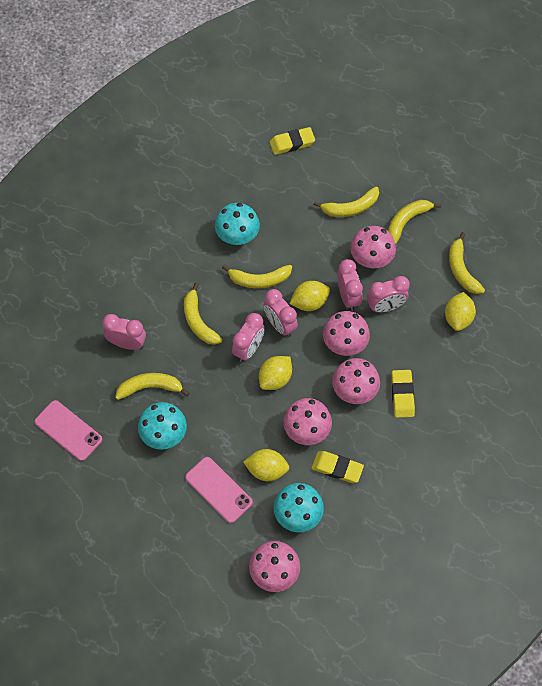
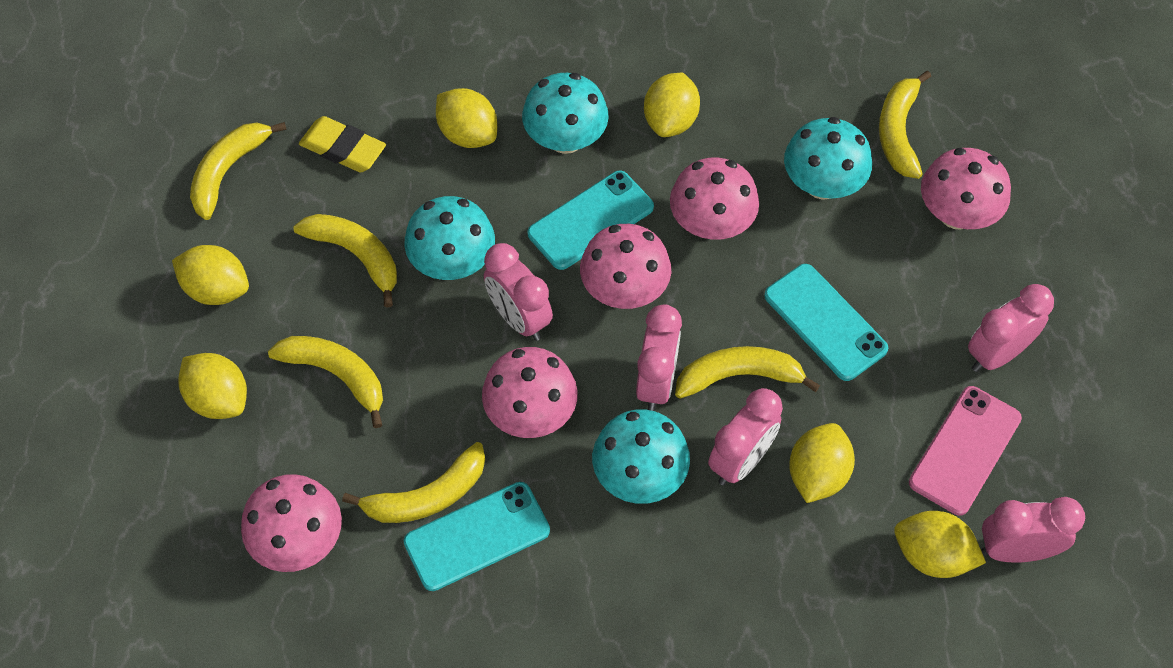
pink phone: 2 -> 1
turquoise mushroom: 3 -> 4
turquoise phone: 0 -> 3
yellow eraser: 3 -> 1
yellow lemon: 4 -> 6

